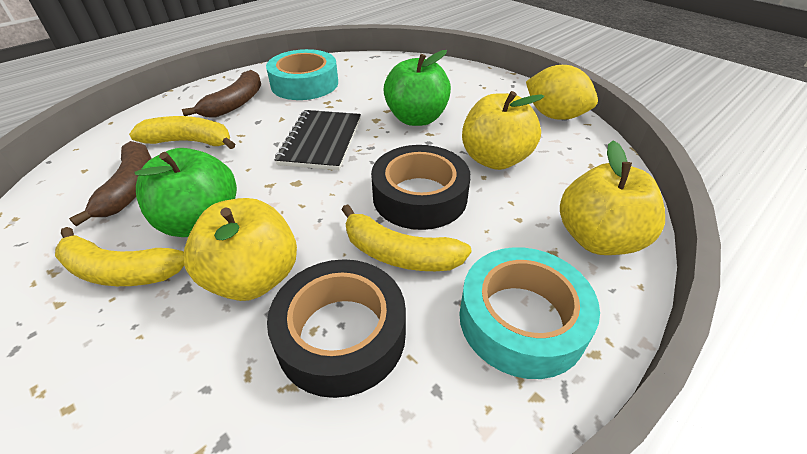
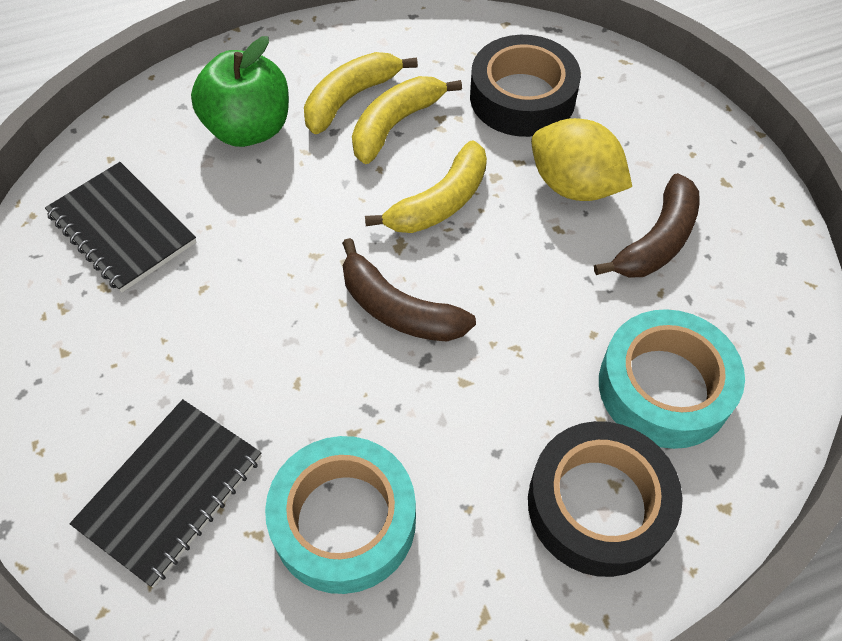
black notebook: 1 -> 2
green apple: 2 -> 1
yellow apple: 3 -> 0

